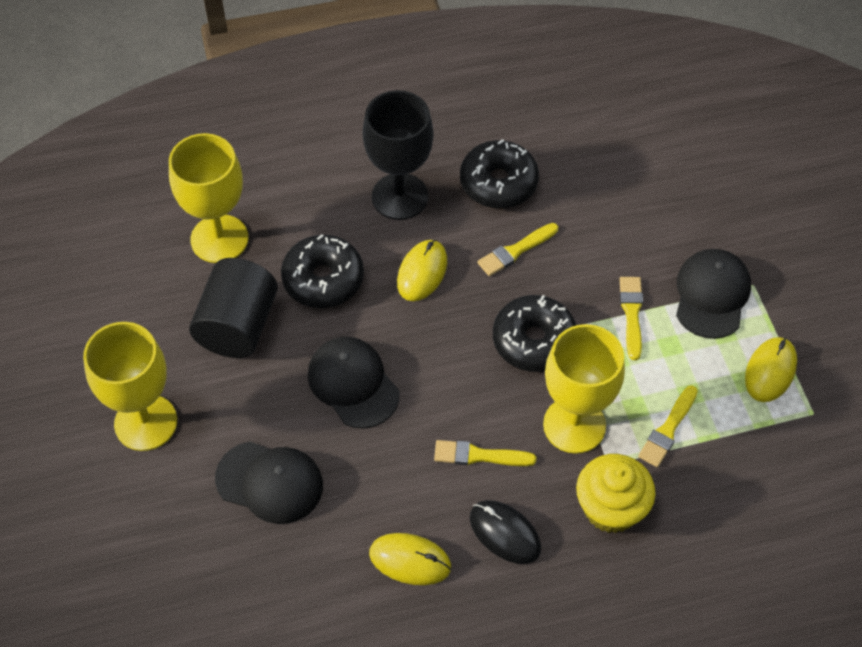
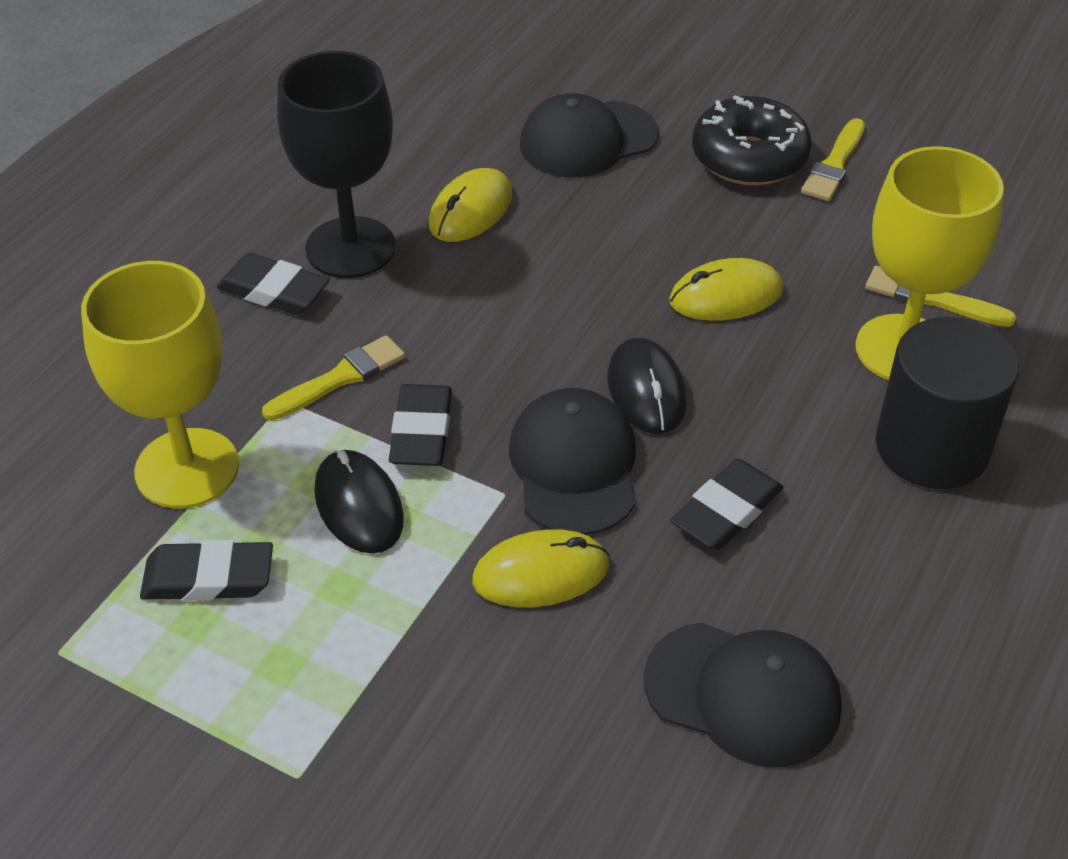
black donut: 3 -> 1
black eraser: 0 -> 4
black mouse: 1 -> 2
yellow brush: 4 -> 3
yellow cupcake: 1 -> 0
yellow goblet: 3 -> 2

